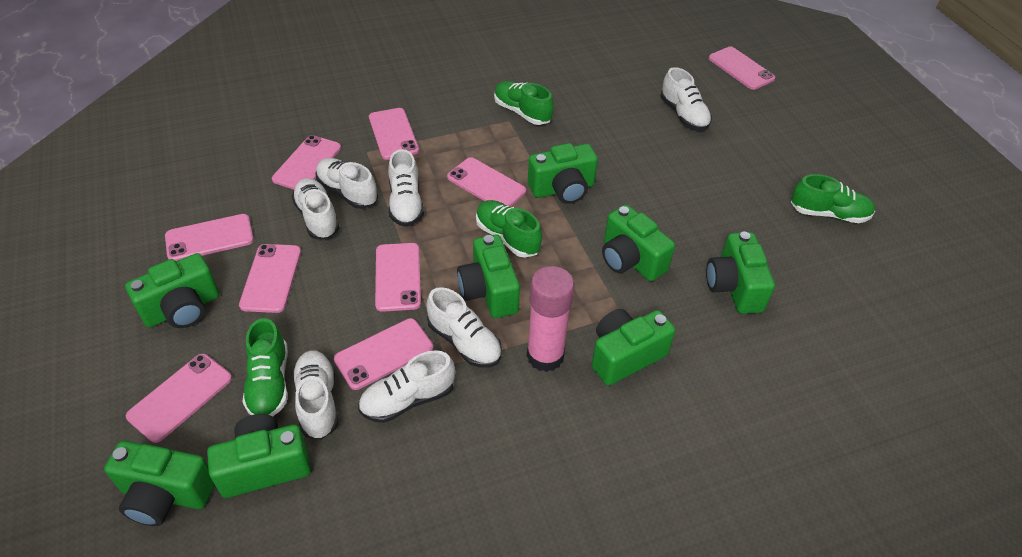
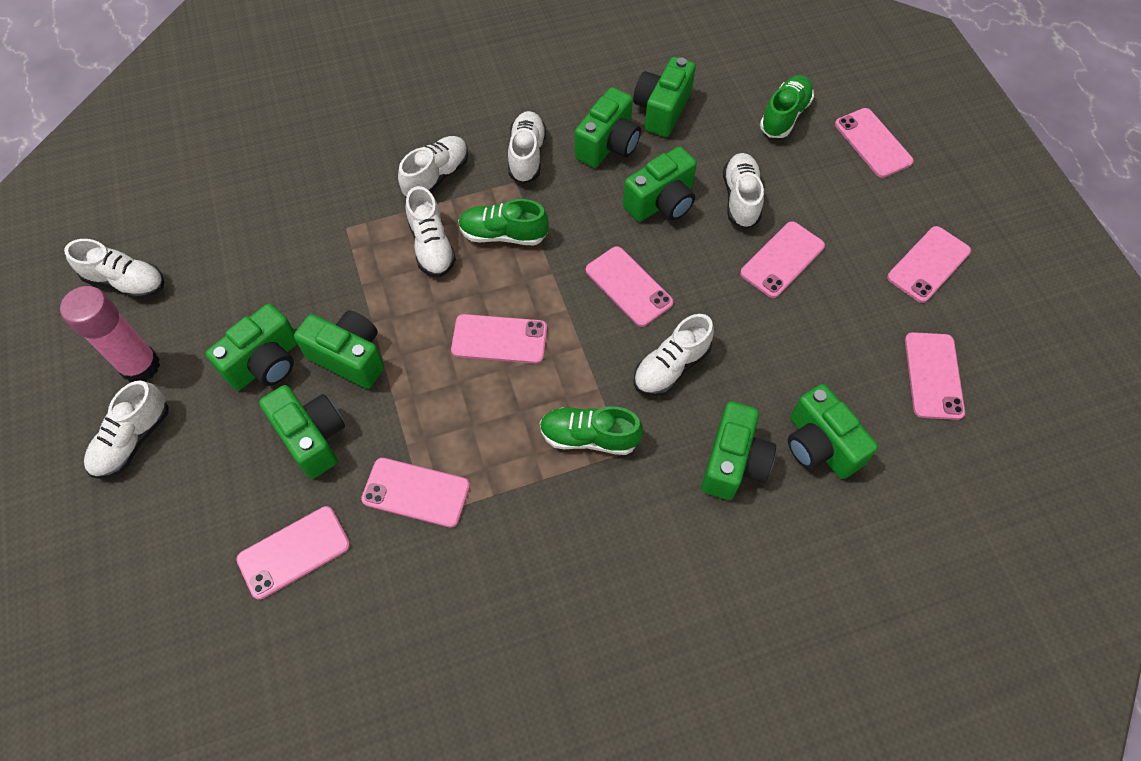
green shoe: 4 -> 3
pink phone: 9 -> 8

